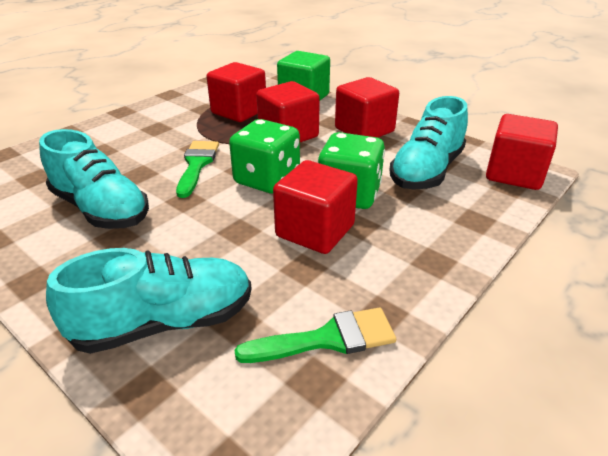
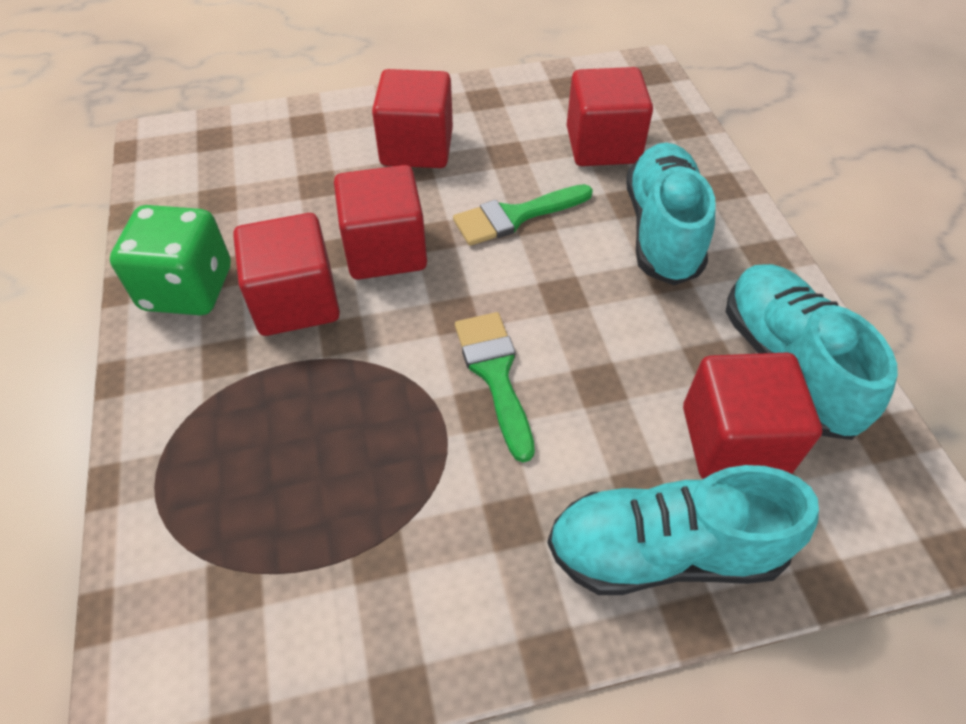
green cube: 1 -> 0
green dice: 2 -> 1

